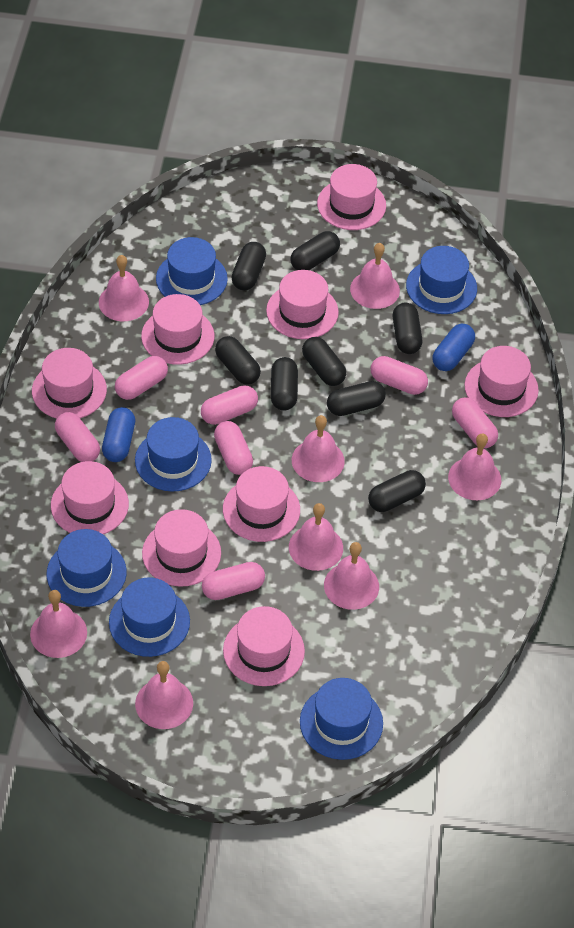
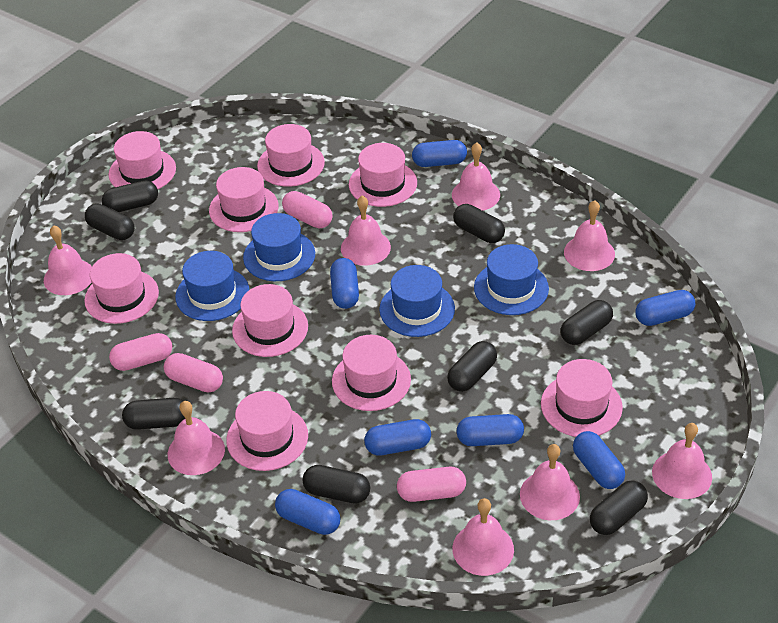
blue capsule: 2 -> 7
blue hat: 6 -> 4
pink capsule: 7 -> 4

